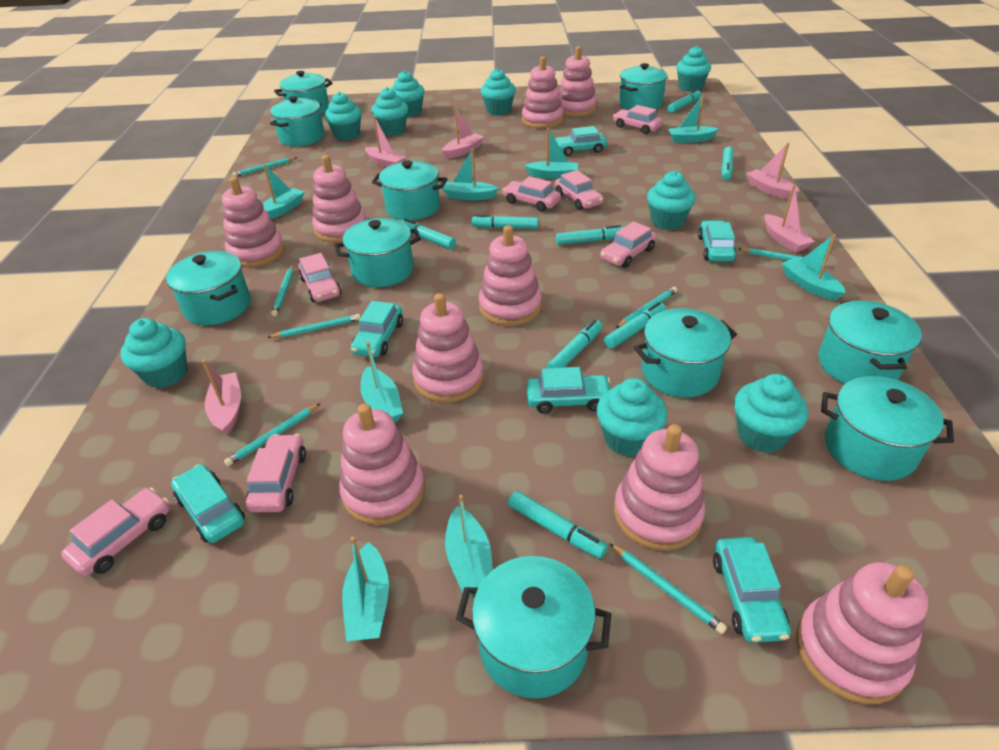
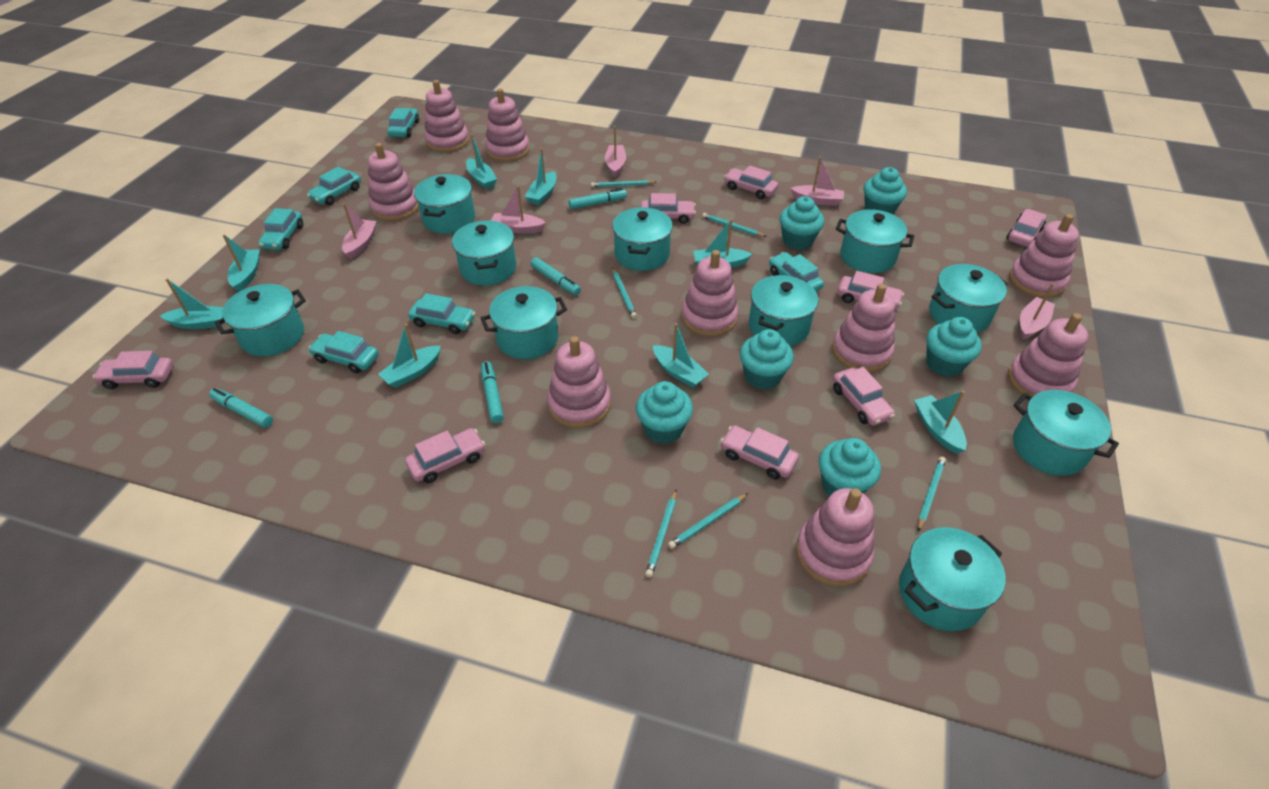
pink car: 7 -> 8
turquoise cupcake: 9 -> 6
turquoise marker: 8 -> 4
turquoise pencil: 7 -> 6

